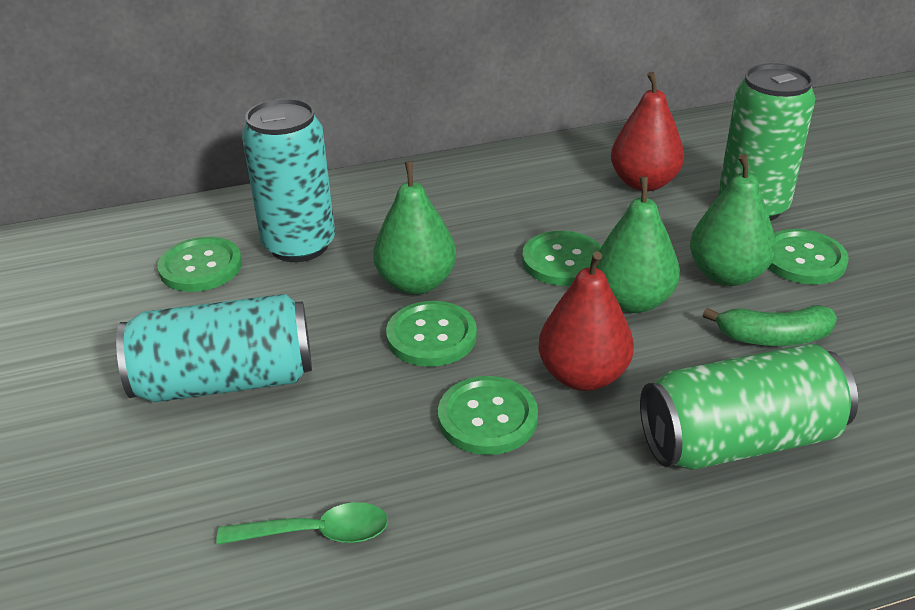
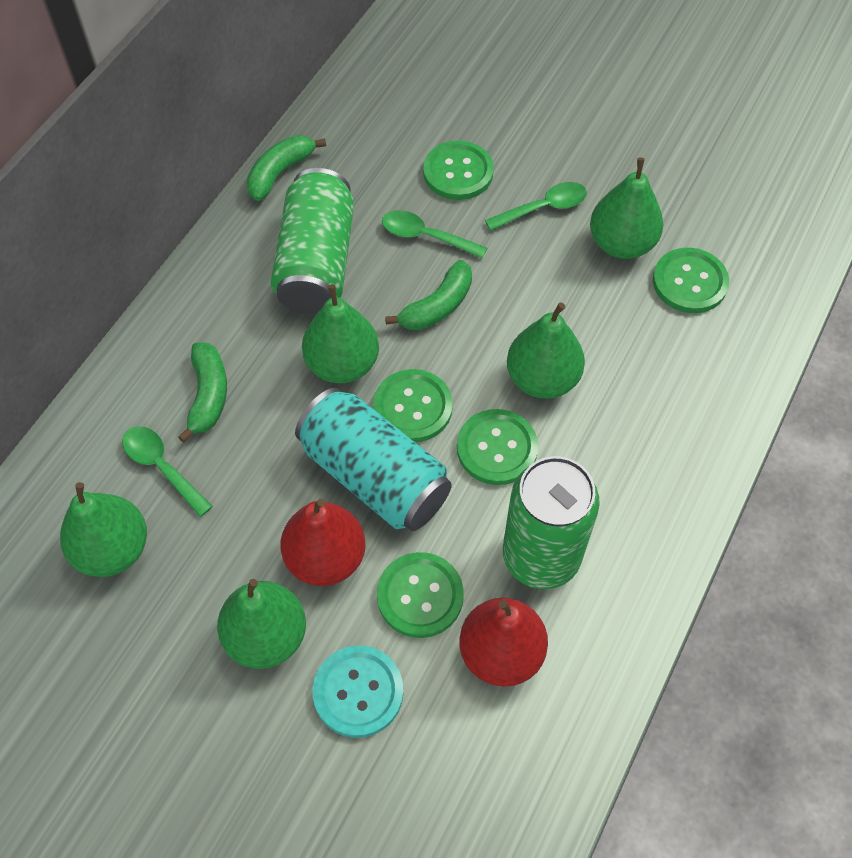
green banana: 1 -> 3
green pear: 3 -> 5
green spoon: 1 -> 3
turquoise button: 0 -> 1
turquoise can: 2 -> 1

